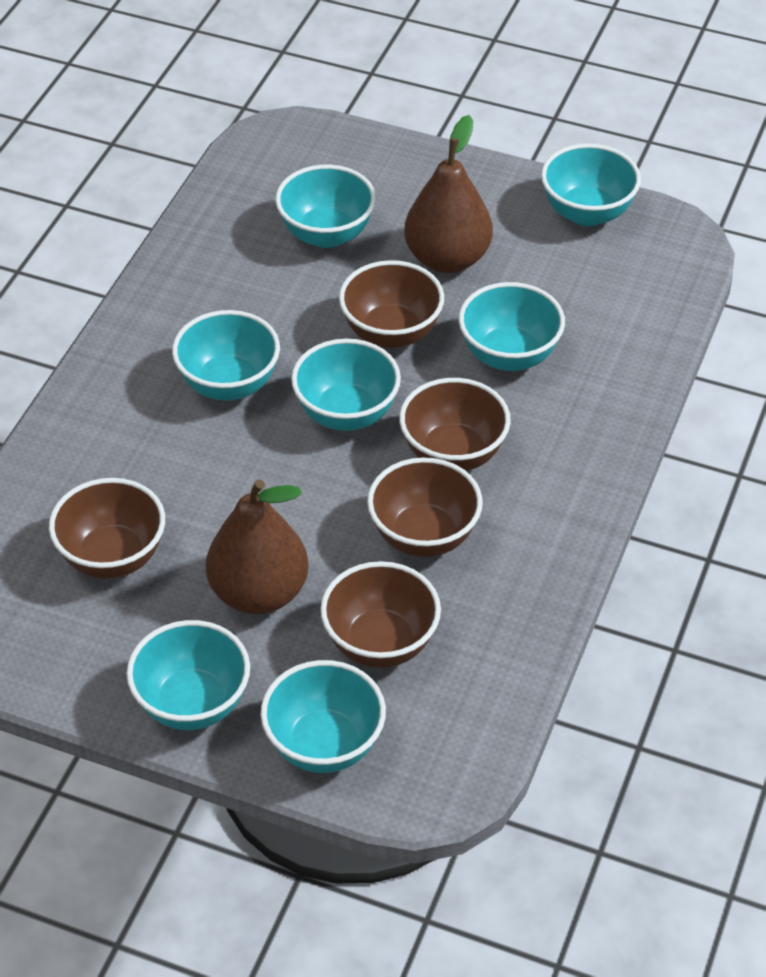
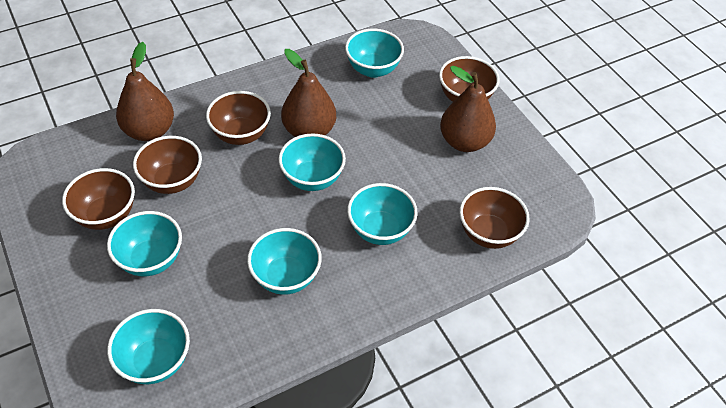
brown pear: 2 -> 3
turquoise bowl: 7 -> 6

